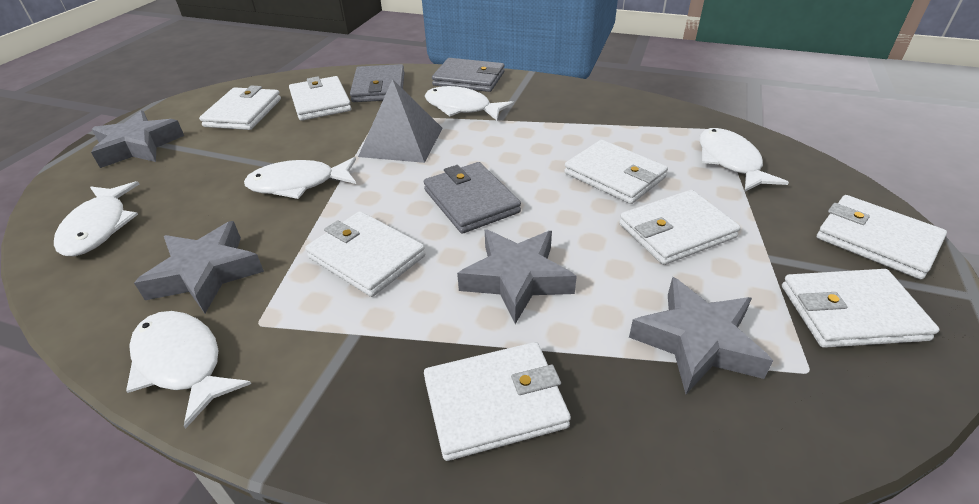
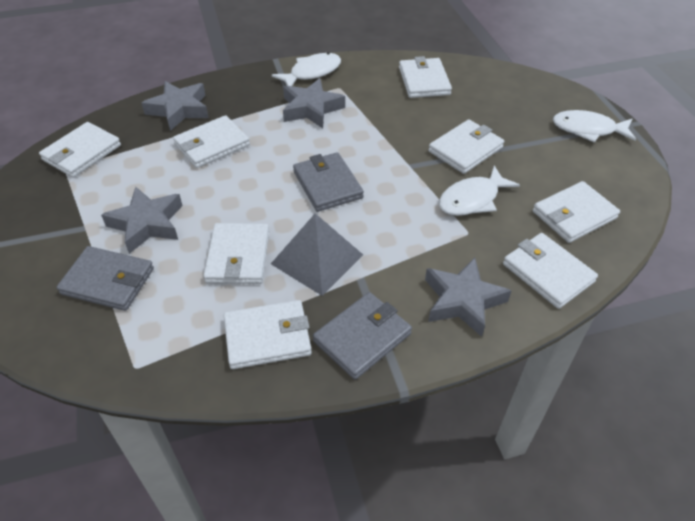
white fish: 5 -> 3

